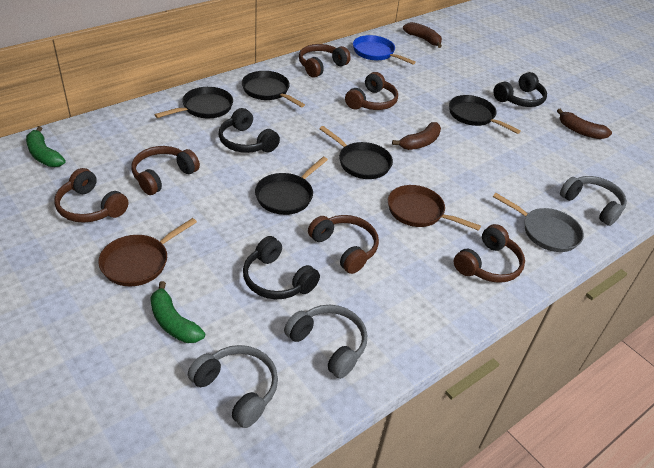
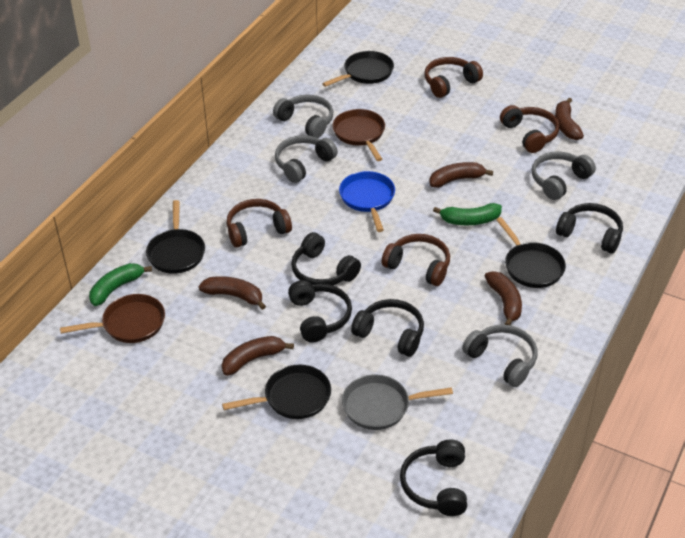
black headphones: 3 -> 5
black pan: 5 -> 4
brown banana: 3 -> 5
brown headphones: 6 -> 4
grey headphones: 3 -> 4

